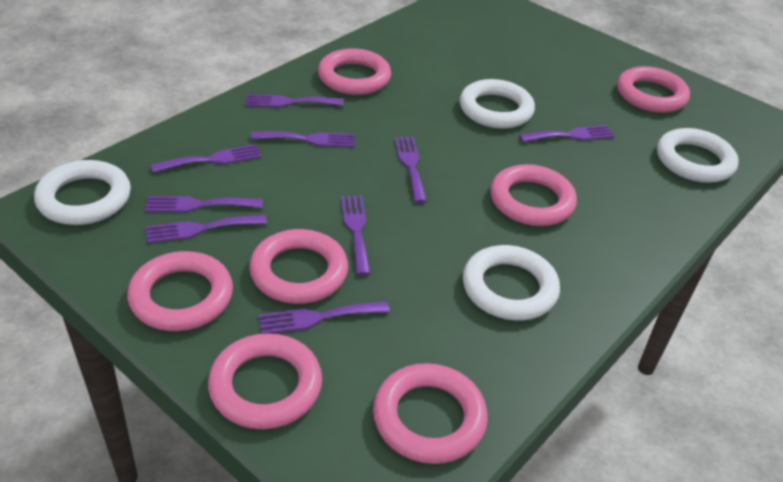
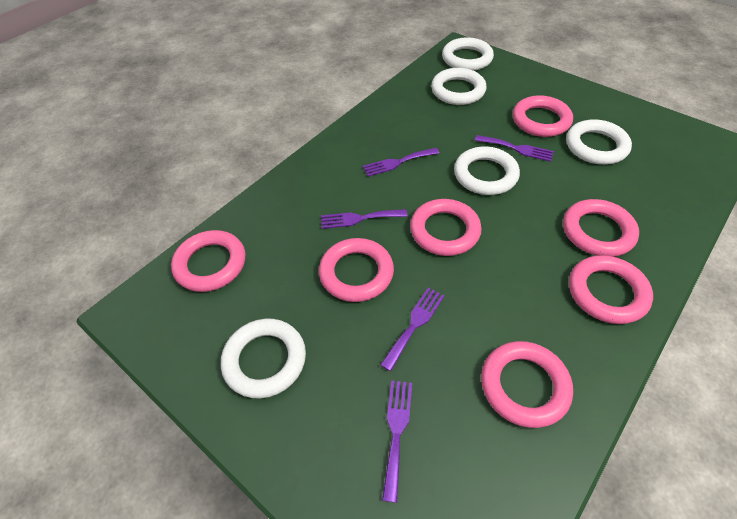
purple fork: 9 -> 5
white ring: 4 -> 5

